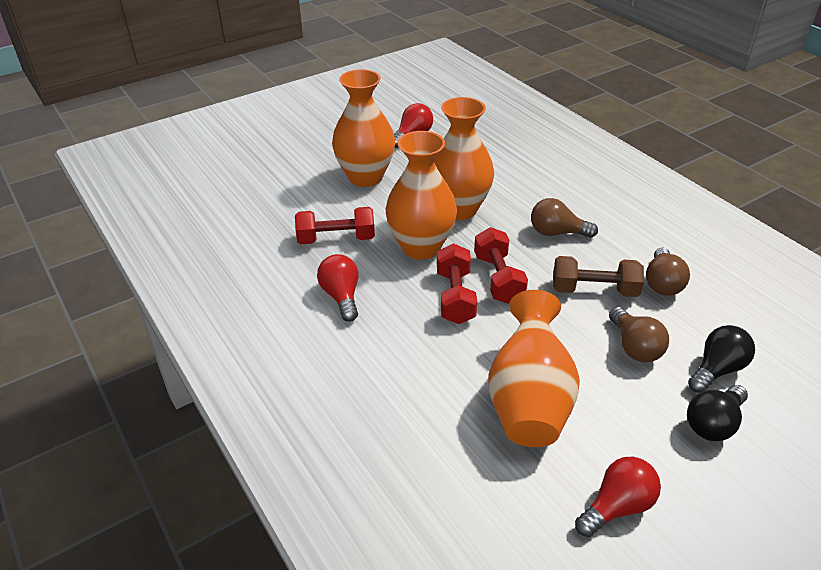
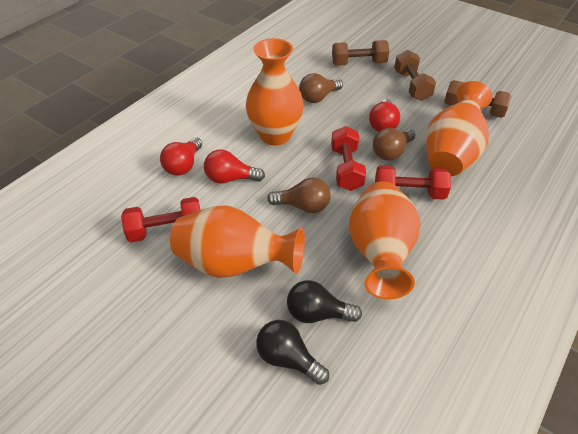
brown dumbbell: 1 -> 3

